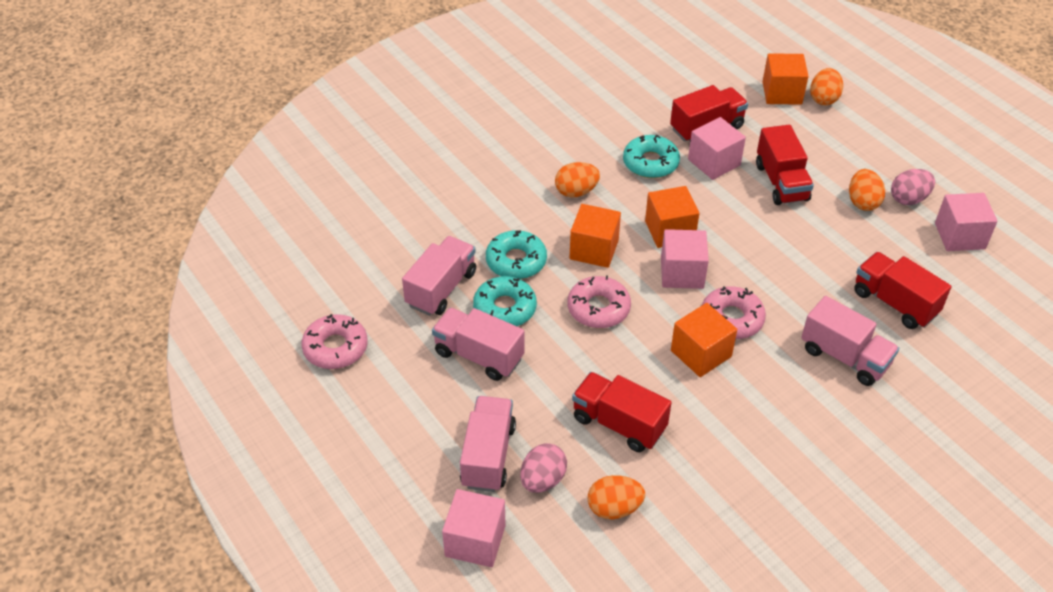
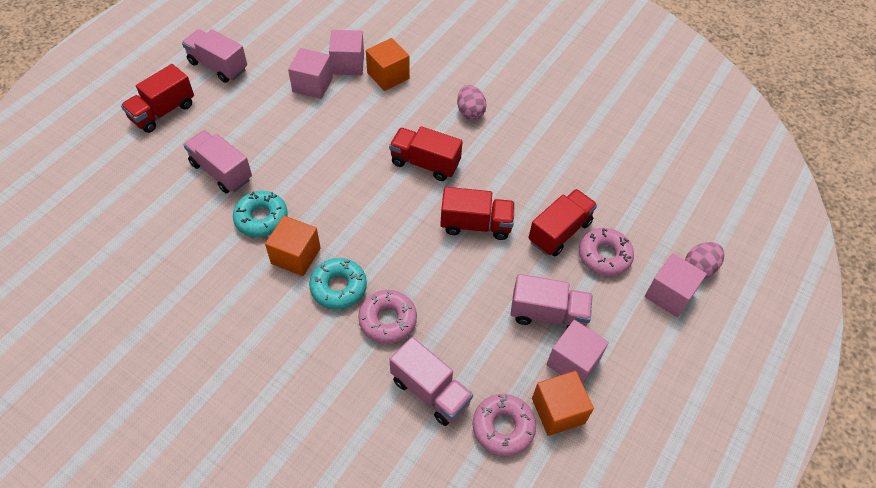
orange cube: 4 -> 3
orange egg: 4 -> 0
turquoise donut: 3 -> 2

